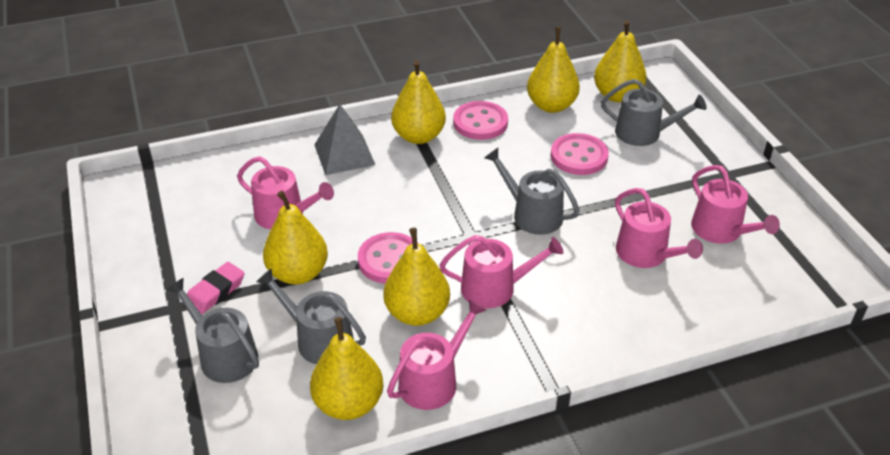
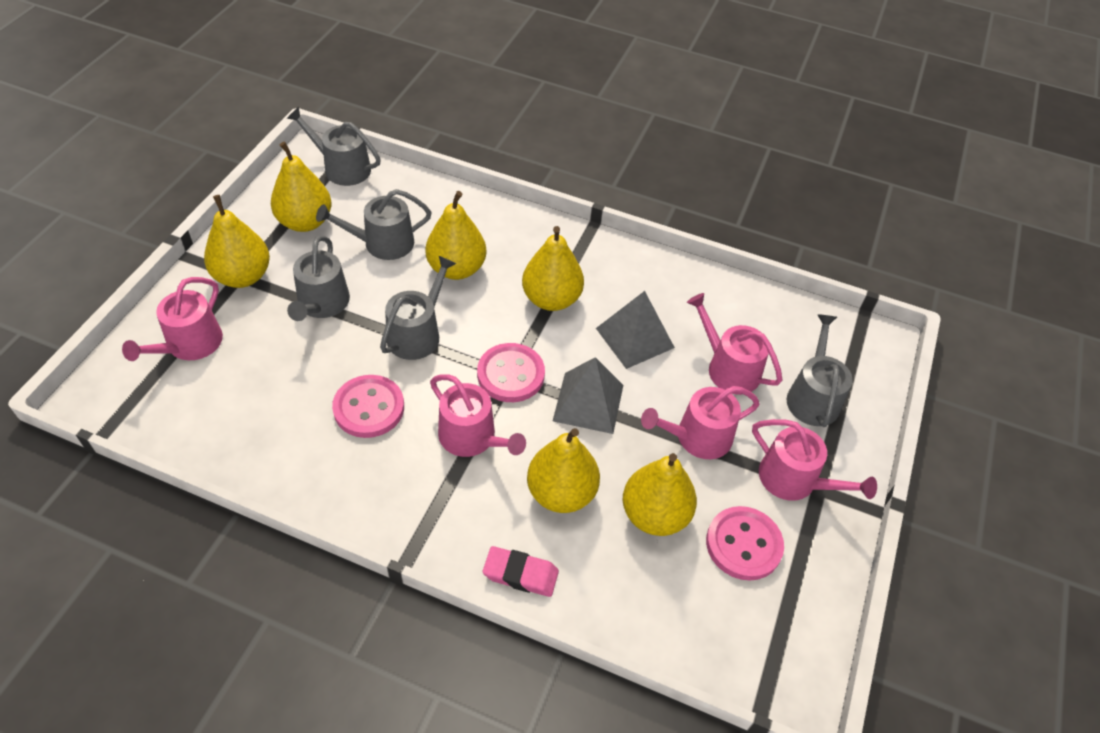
grey pyramid: 1 -> 2
grey watering can: 4 -> 5

